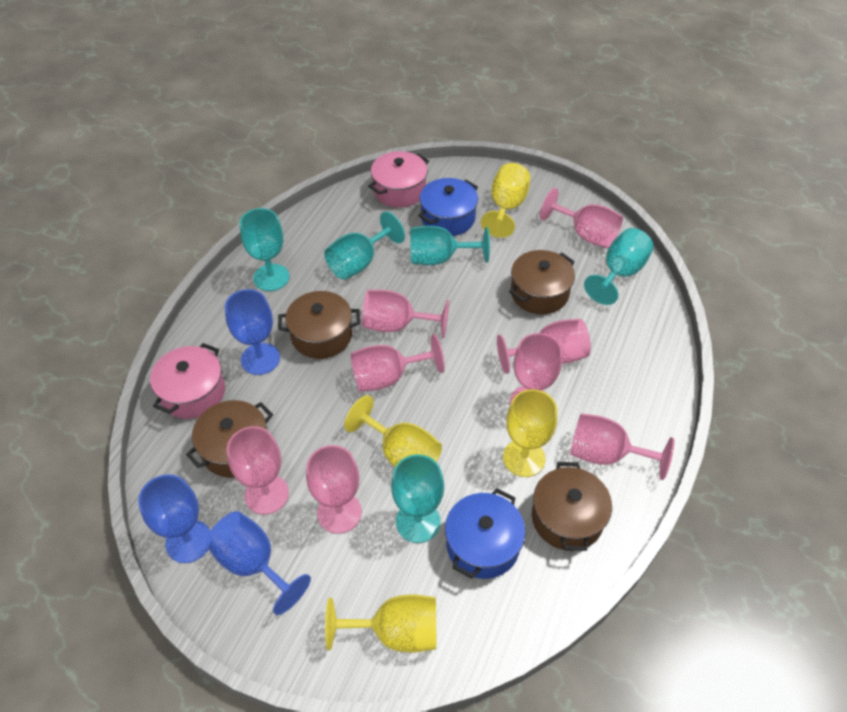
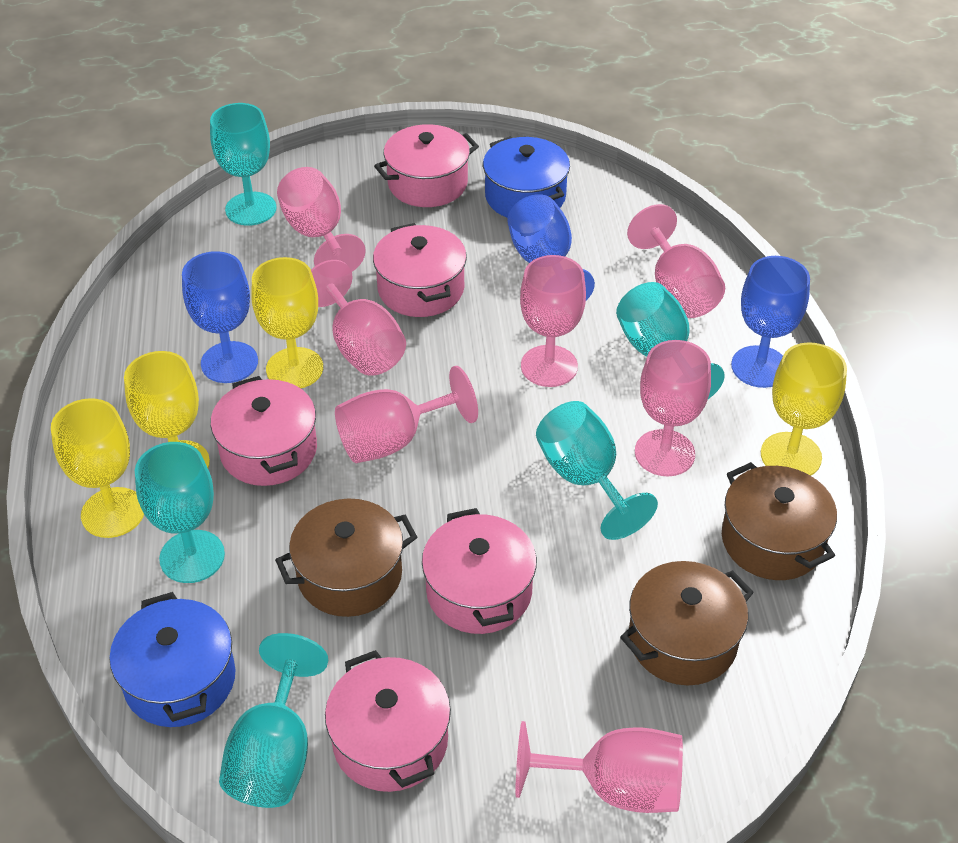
brown pot: 4 -> 3
pink goblet: 8 -> 7
pink pot: 2 -> 5

